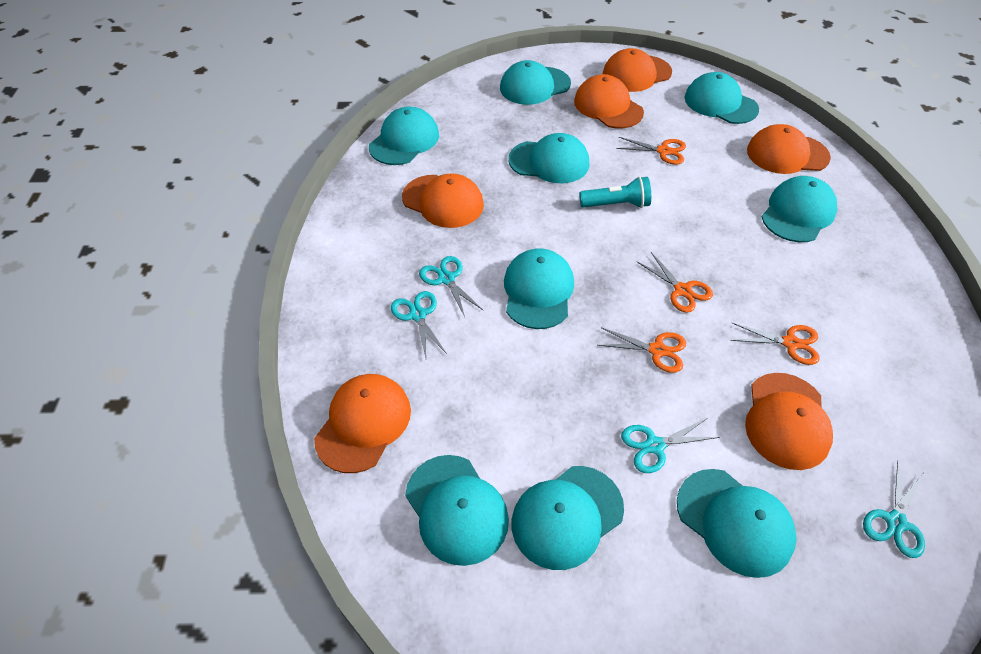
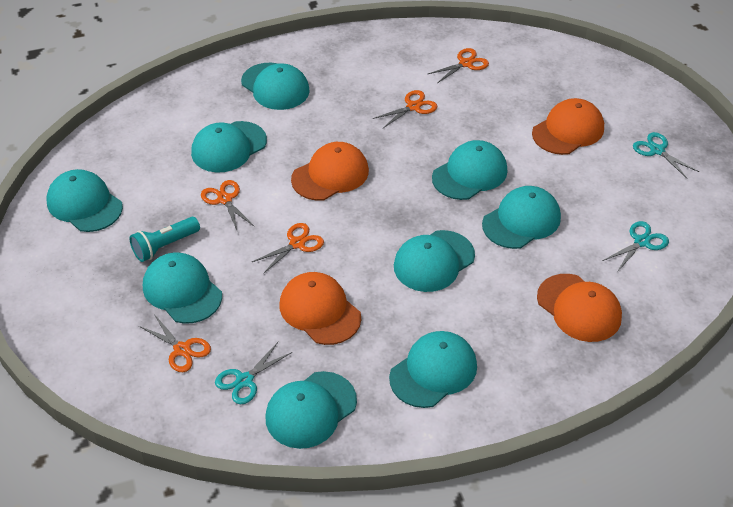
orange cap: 6 -> 4
orange scissors: 4 -> 5
turquoise scissors: 4 -> 3

